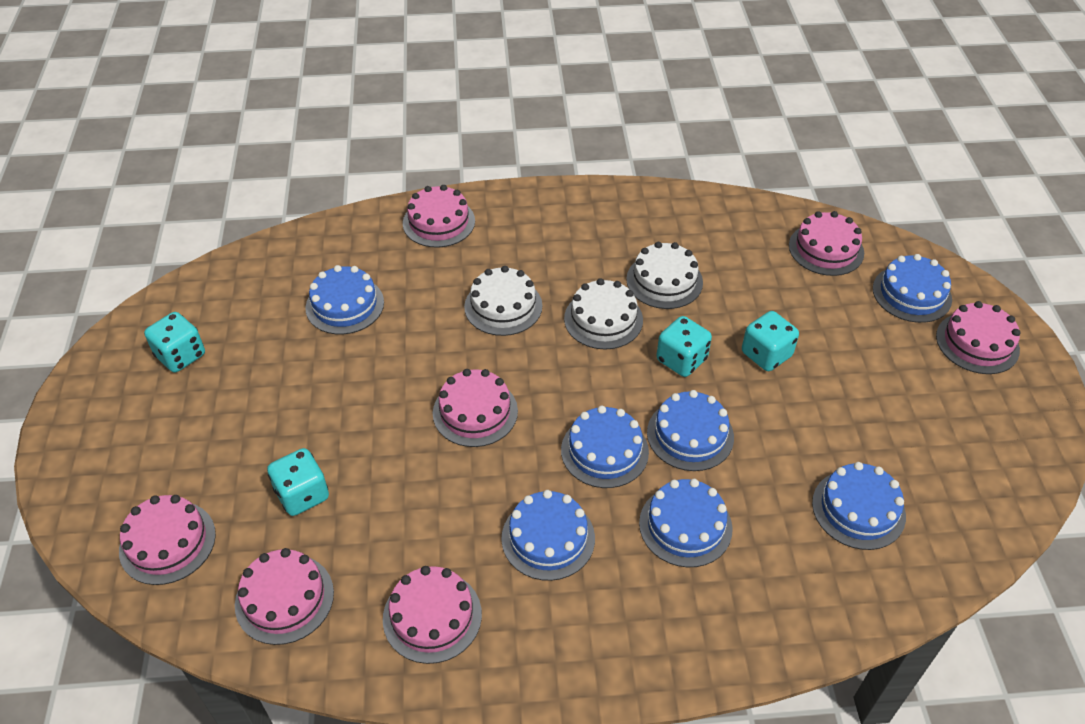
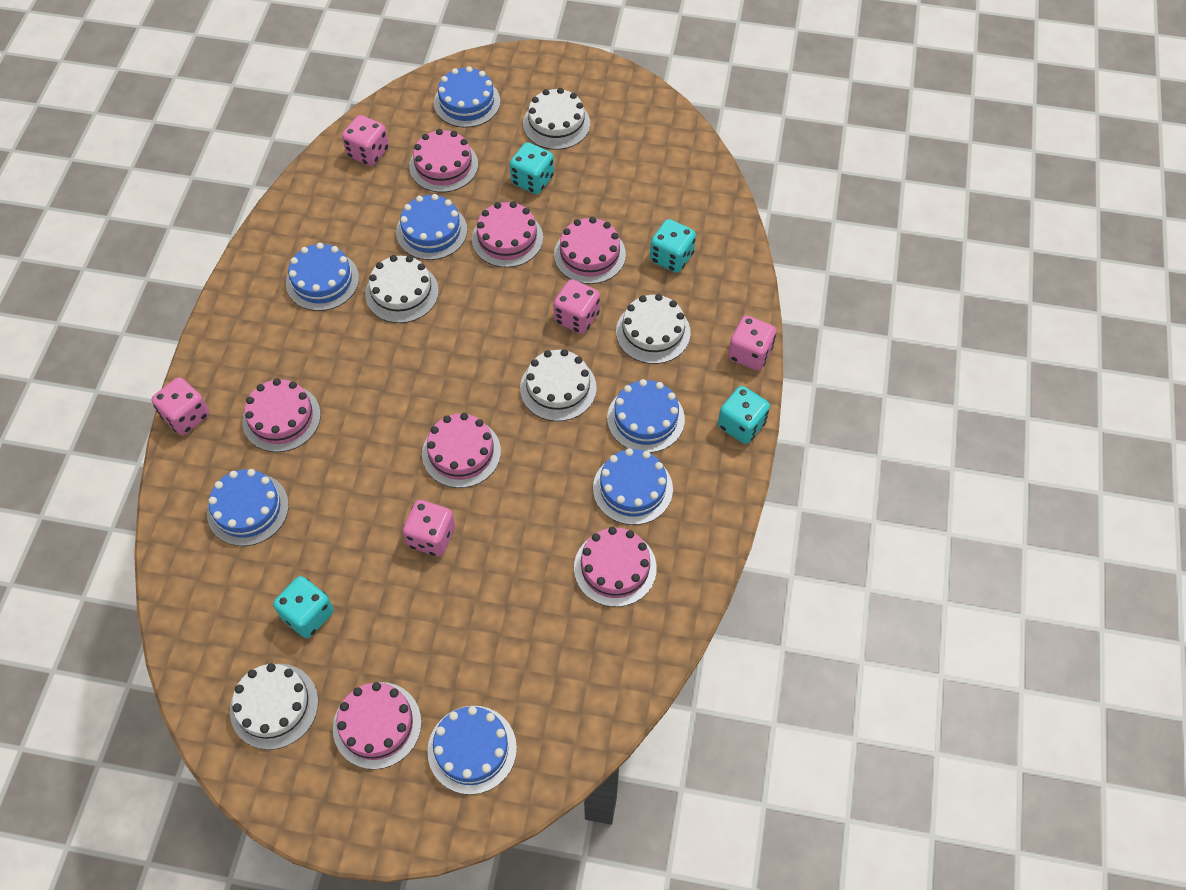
pink dice: 0 -> 5
white cake: 3 -> 5

